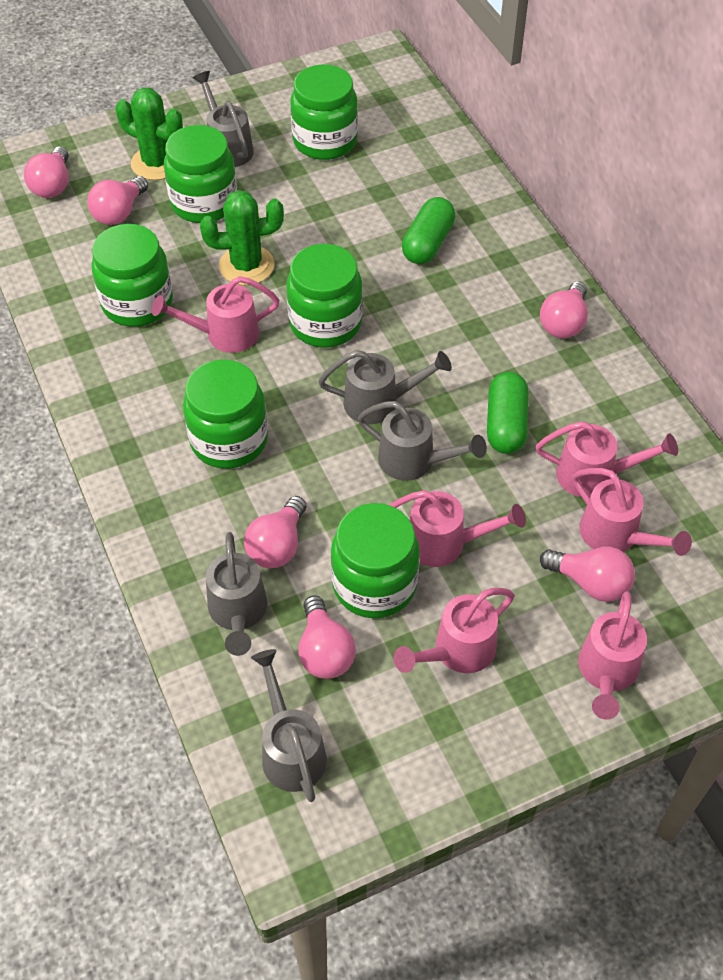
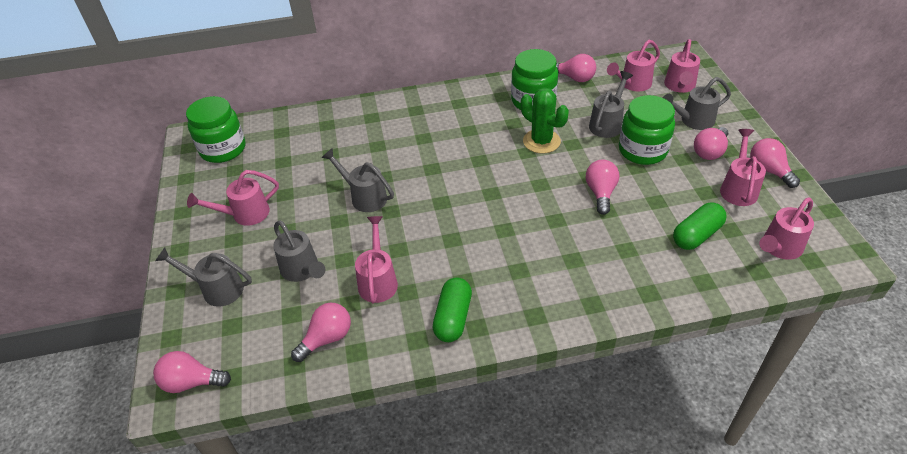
green cactus: 2 -> 1
green jar: 6 -> 3

